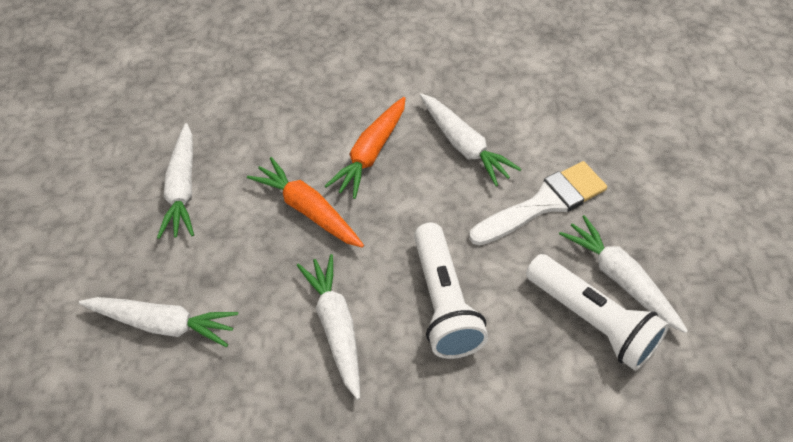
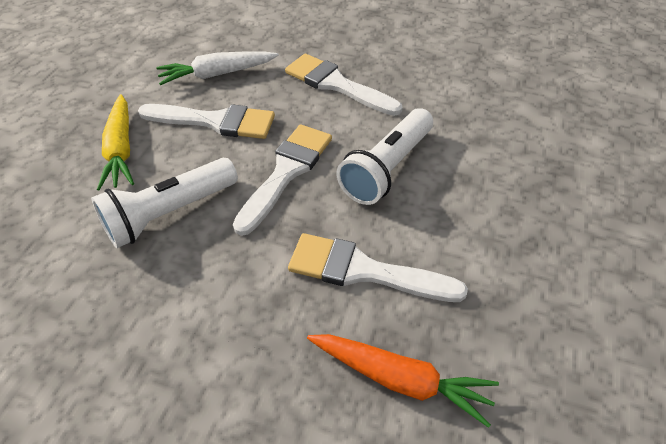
orange carrot: 2 -> 1
white brush: 1 -> 4
white carrot: 5 -> 1
yellow carrot: 0 -> 1

